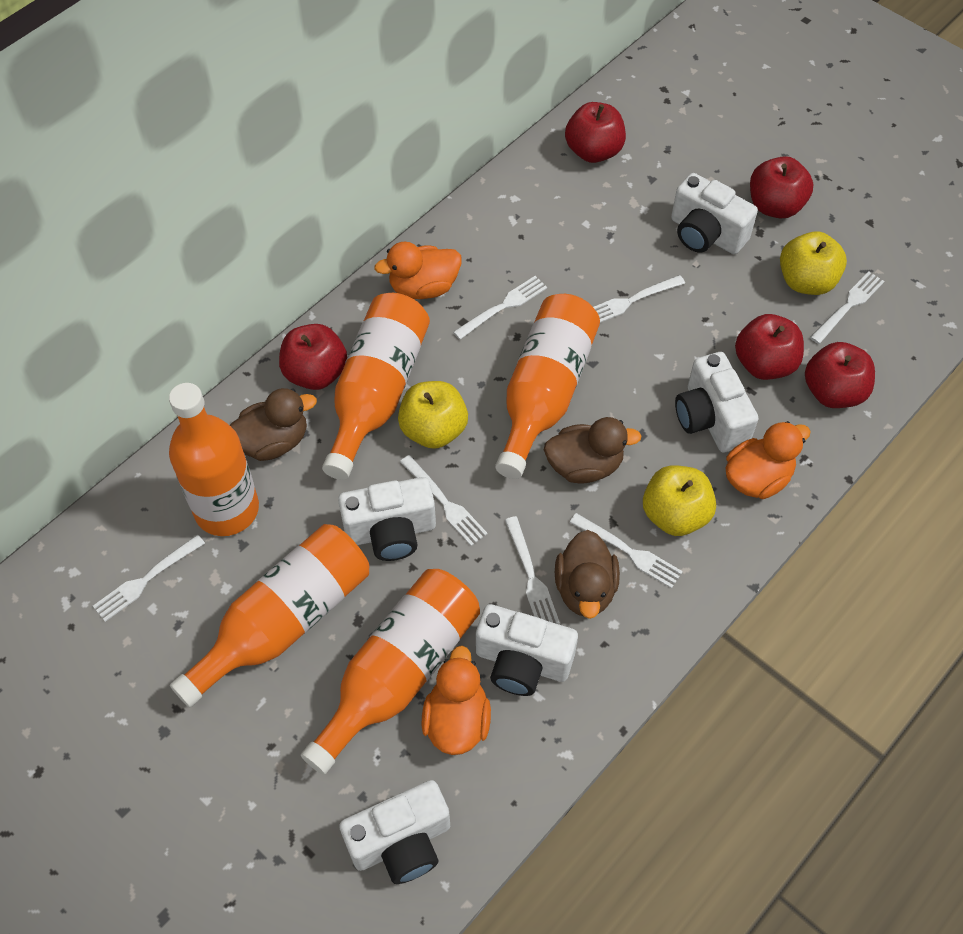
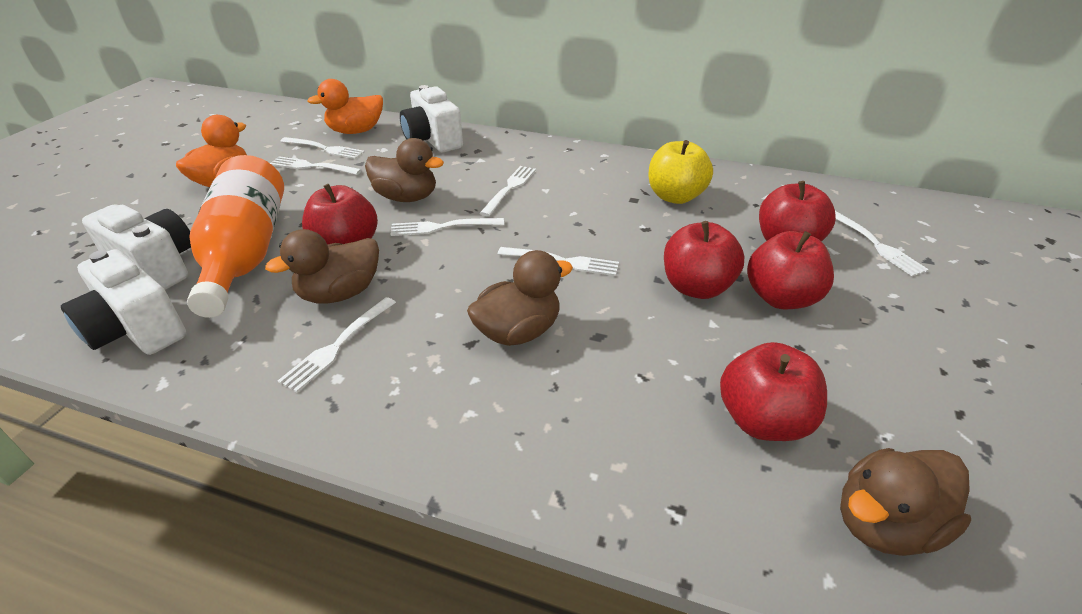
brown duck: 3 -> 4
orange bottle: 5 -> 1
orange duck: 3 -> 2
white camera: 5 -> 3
yellow apple: 3 -> 1

